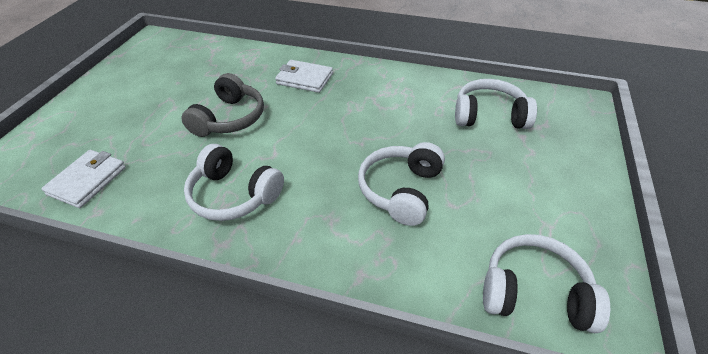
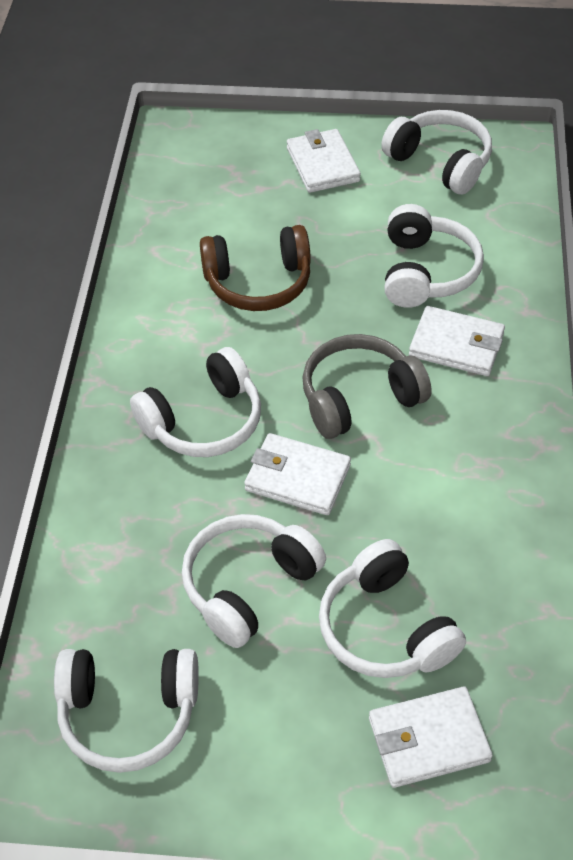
brown headphones: 0 -> 1
white headphones: 4 -> 6
white wallet: 2 -> 4

